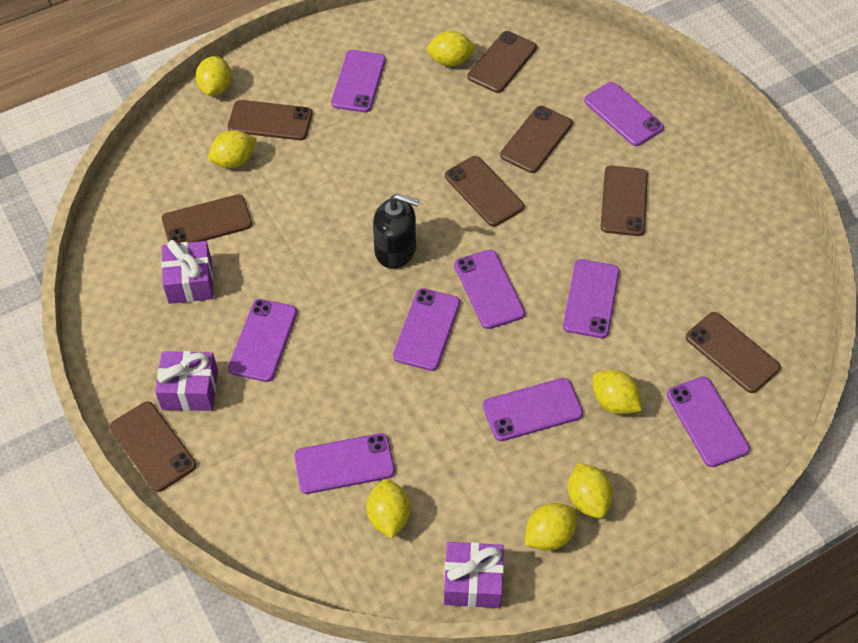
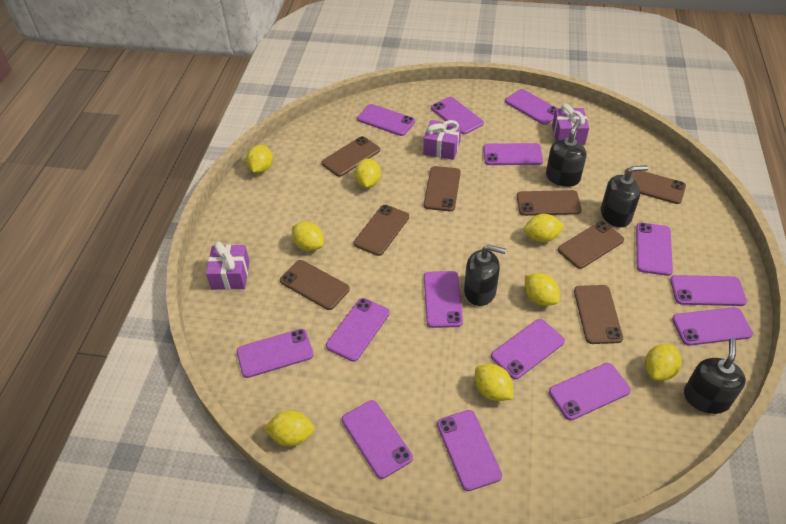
black soap dispenser: 1 -> 4
purple phone: 9 -> 14
yellow lemon: 7 -> 8

